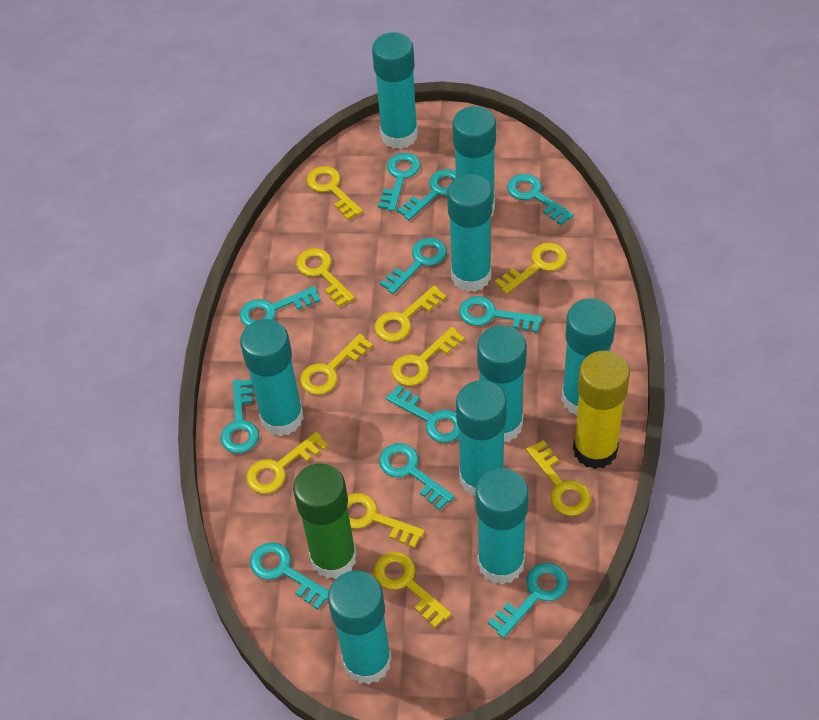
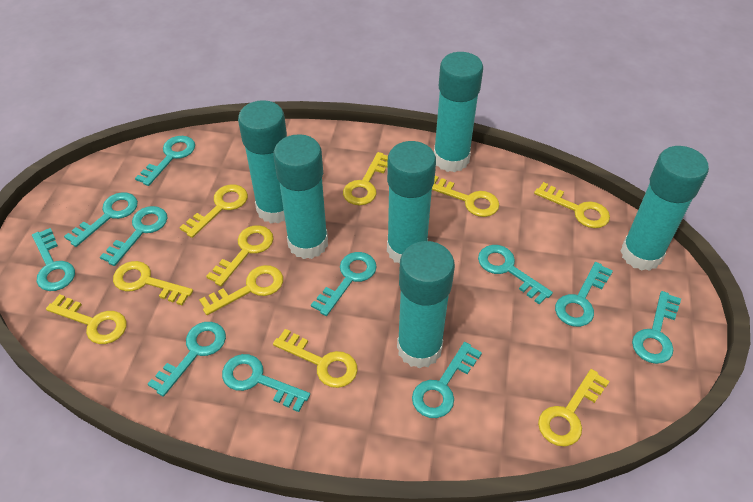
green glue stick: 1 -> 0
turquoise glue stick: 9 -> 6
yellow glue stick: 1 -> 0

